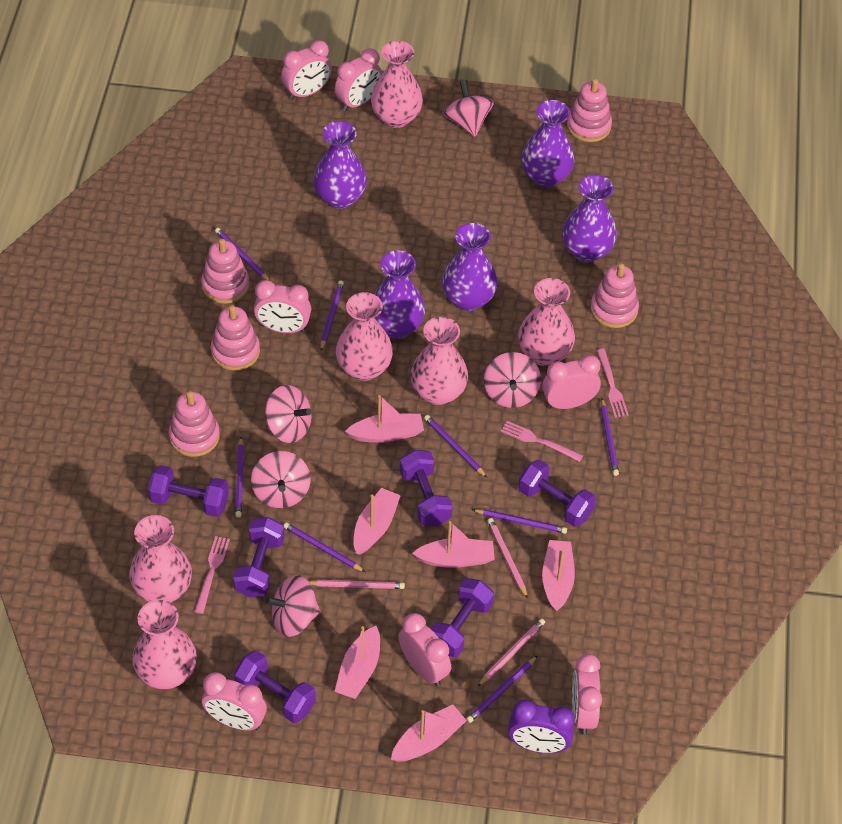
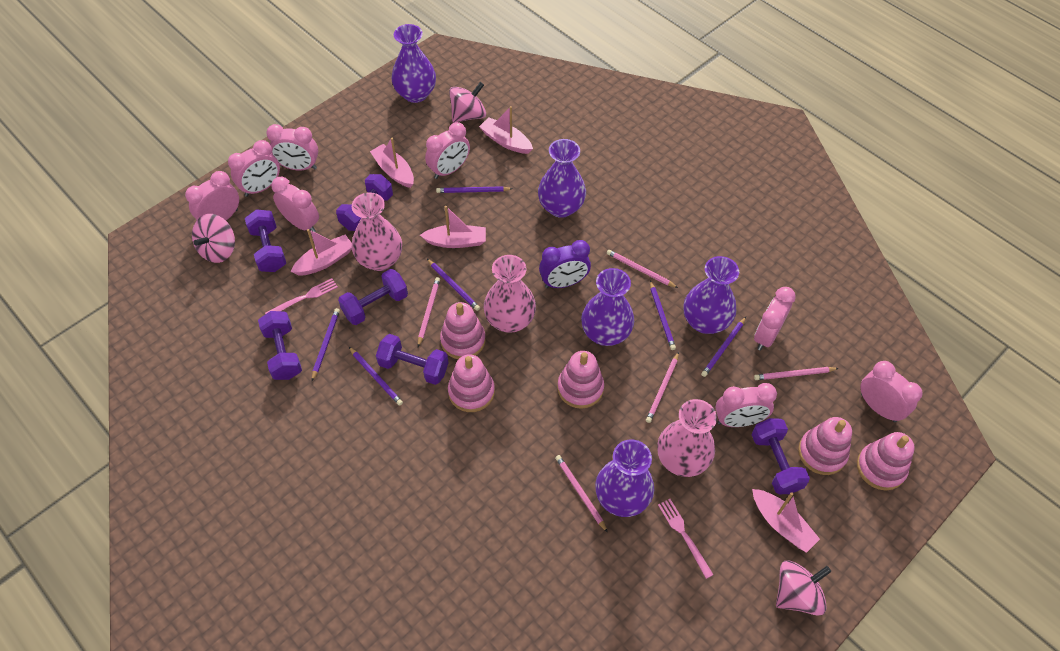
pink boat: 6 -> 5
pink clock: 7 -> 8
pink fork: 3 -> 2
pink pencil: 3 -> 5
pink spinning top: 5 -> 3
pink vase: 6 -> 3
purple pencil: 8 -> 6

